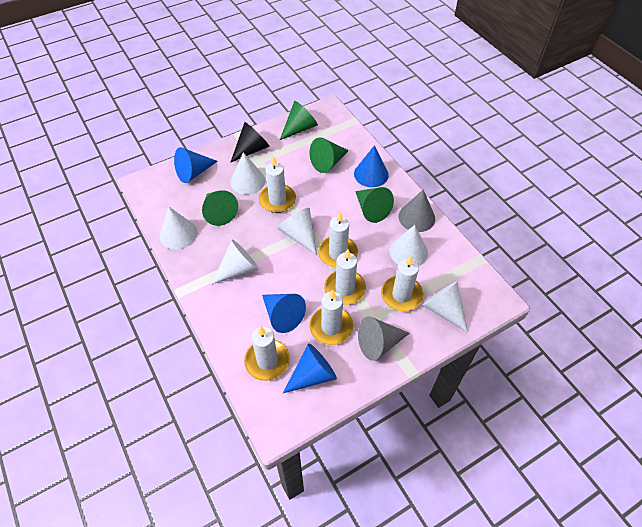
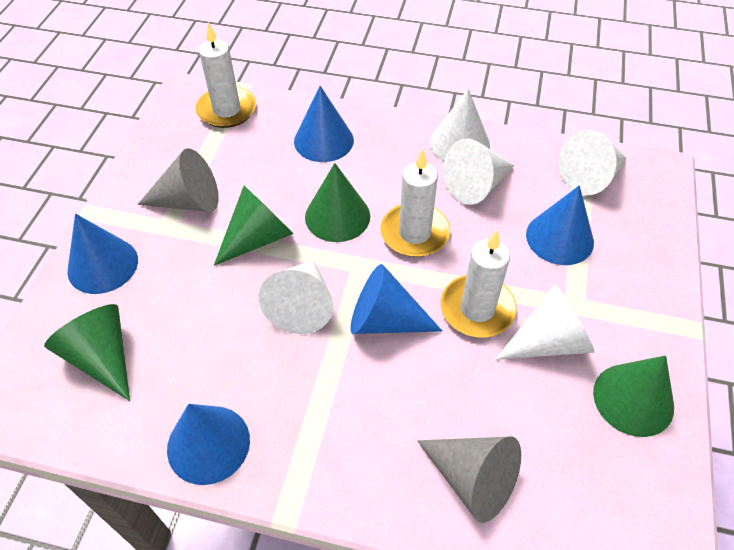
black cone: 1 -> 0
blue cone: 4 -> 5
white candle: 6 -> 3
white cone: 6 -> 5

